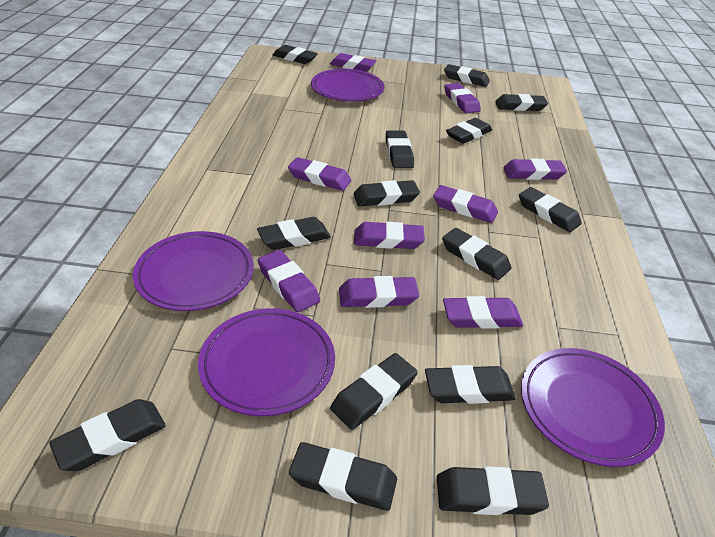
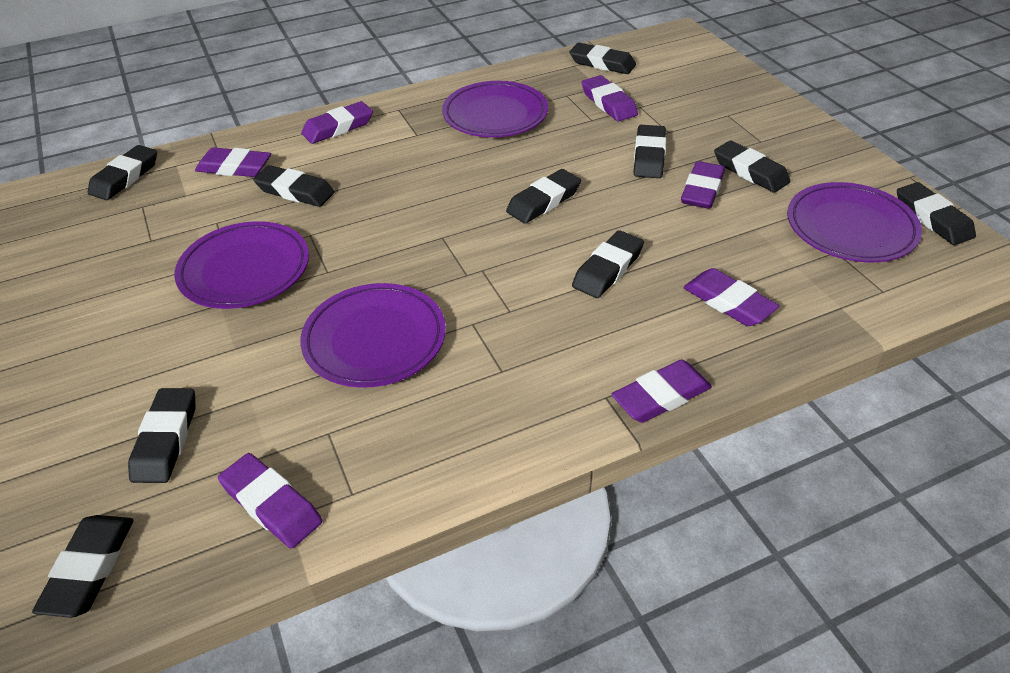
black eraser: 14 -> 10
purple eraser: 9 -> 7

